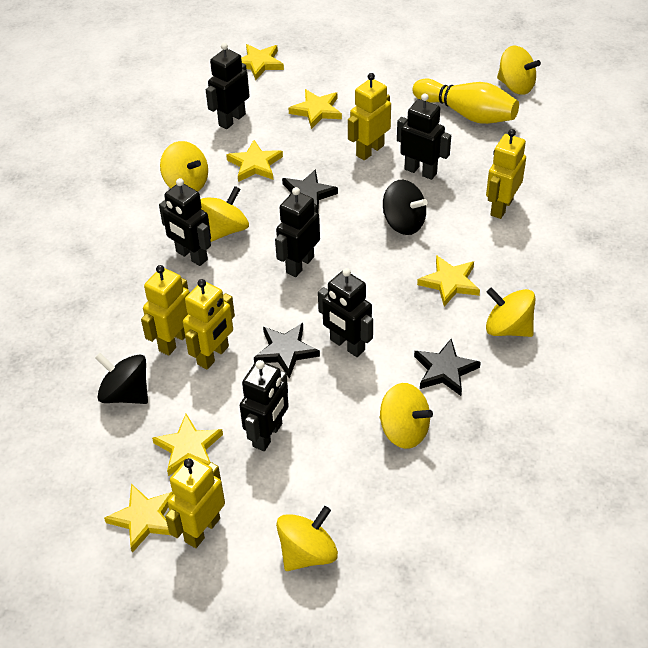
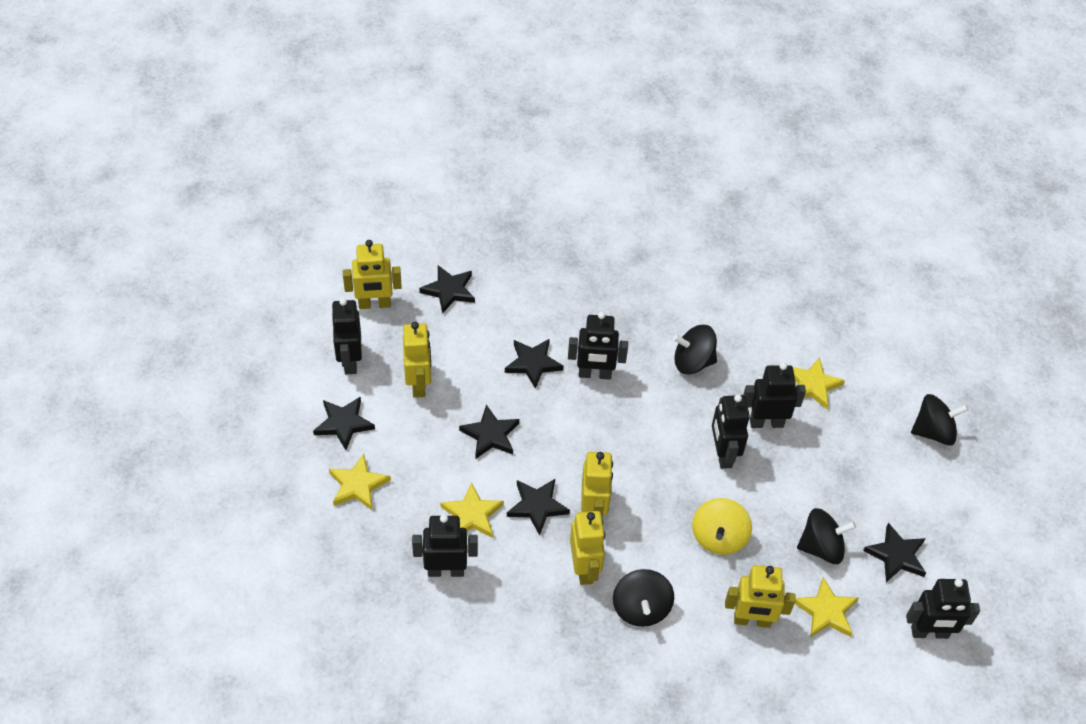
black spinning top: 2 -> 4
black star: 3 -> 6
yellow bowling pin: 1 -> 0
yellow spinning top: 6 -> 1
yellow star: 6 -> 4

